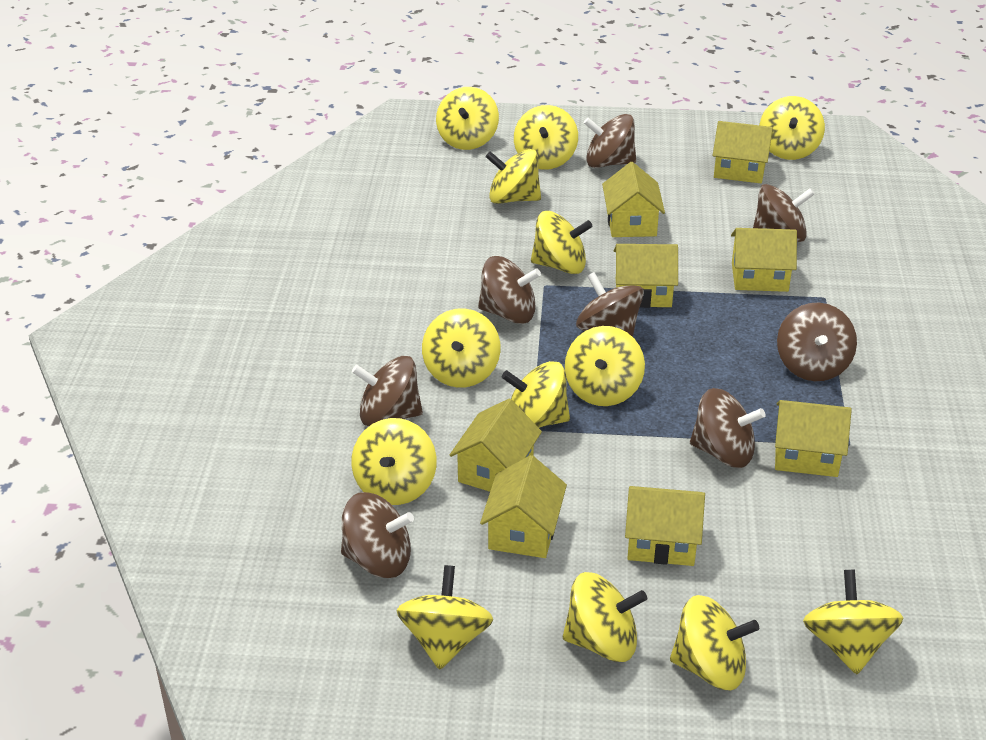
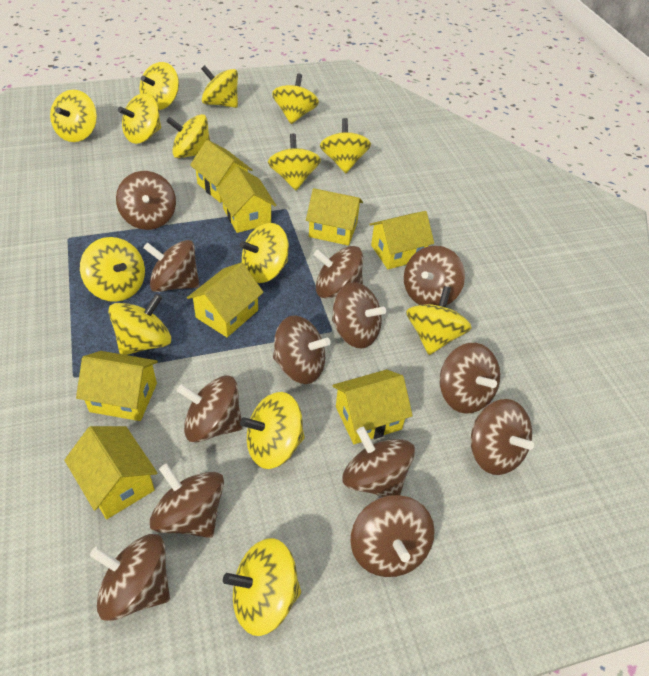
brown spinning top: 8 -> 13
yellow spinning top: 13 -> 14

